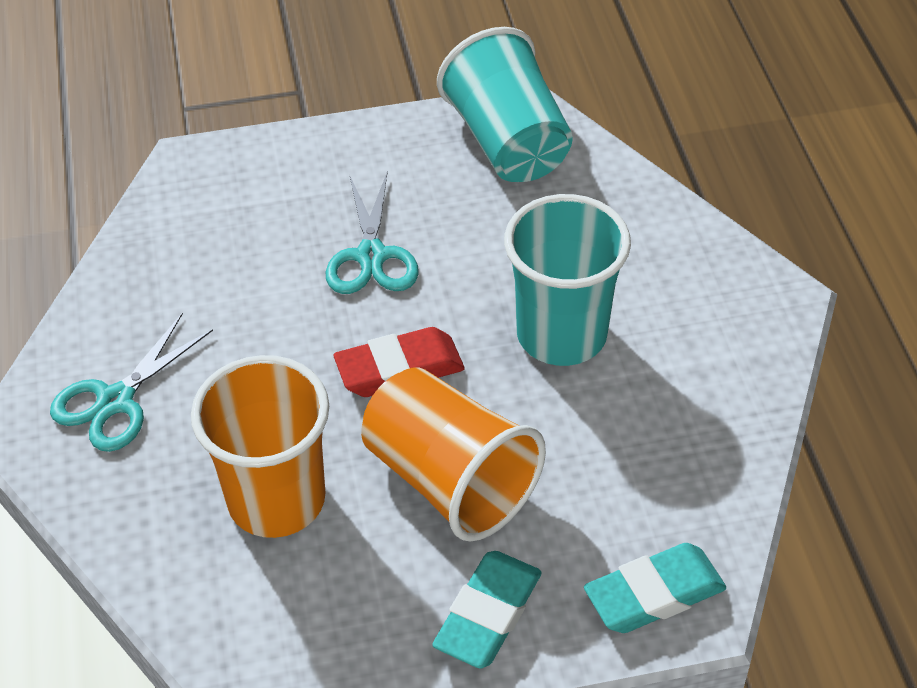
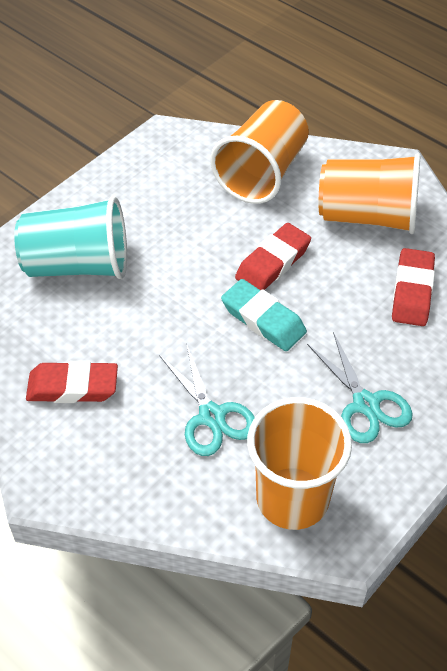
orange cup: 2 -> 3
red eraser: 1 -> 3
turquoise cup: 2 -> 1
turquoise eraser: 2 -> 1

